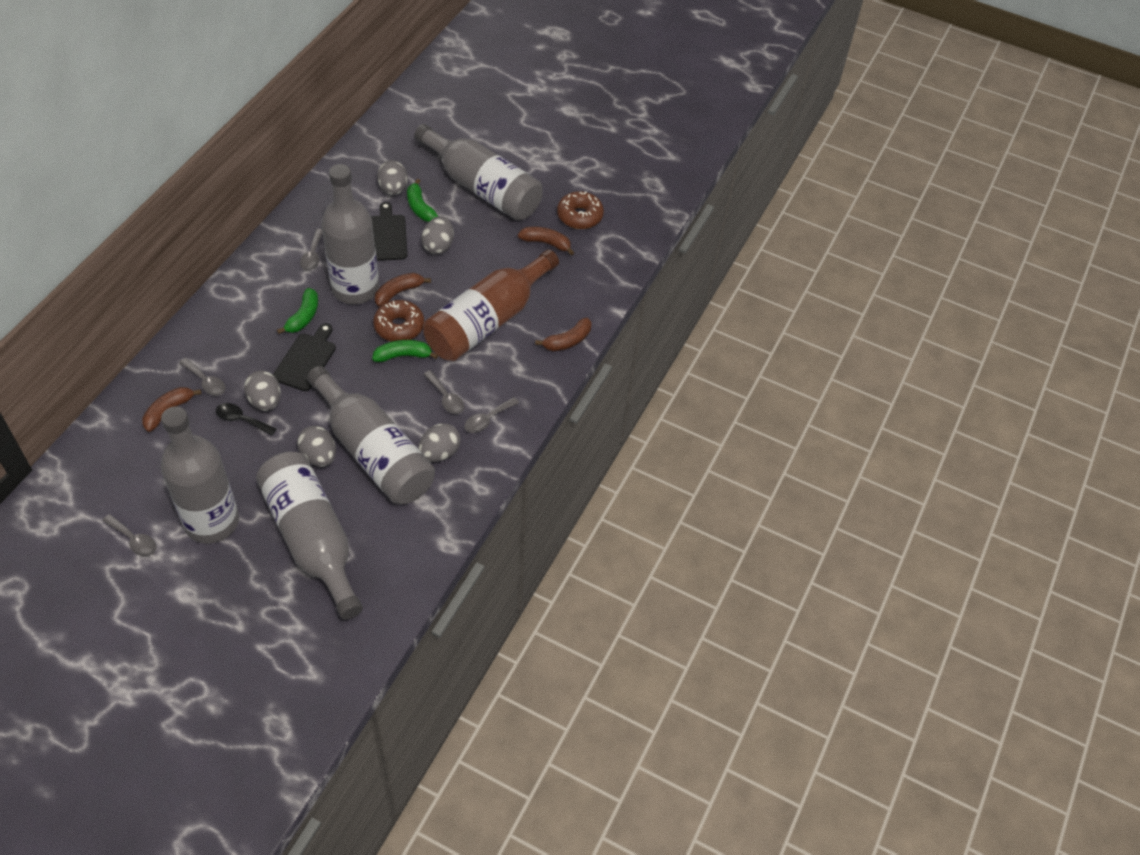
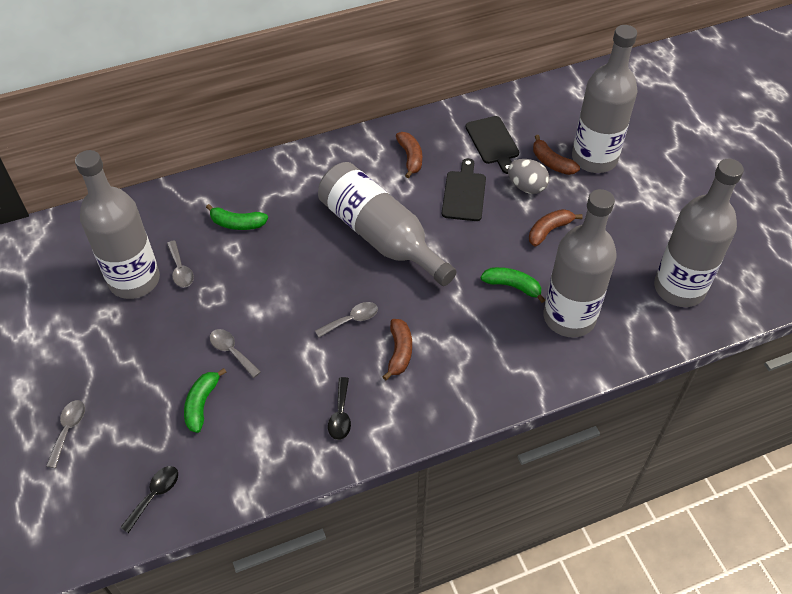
black spoon: 1 -> 2
brown bottle: 1 -> 0
brown donut: 2 -> 0
grey egg: 5 -> 1
grey spoon: 5 -> 4

